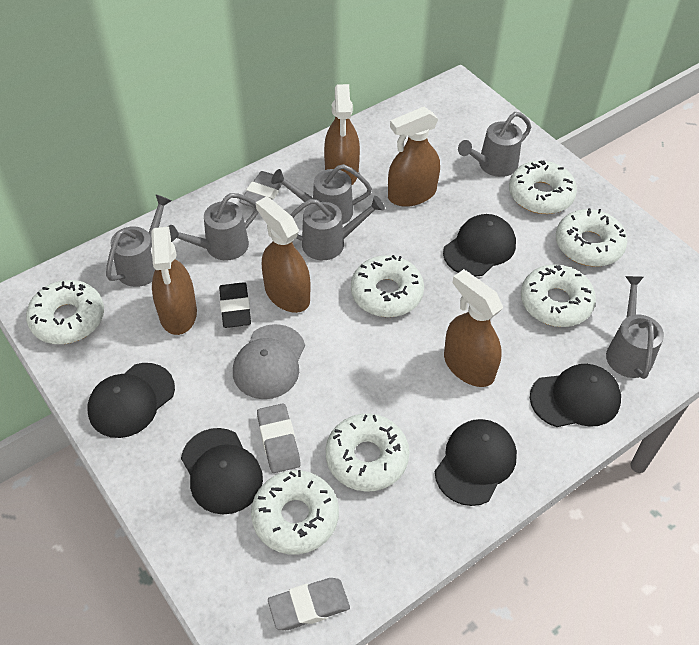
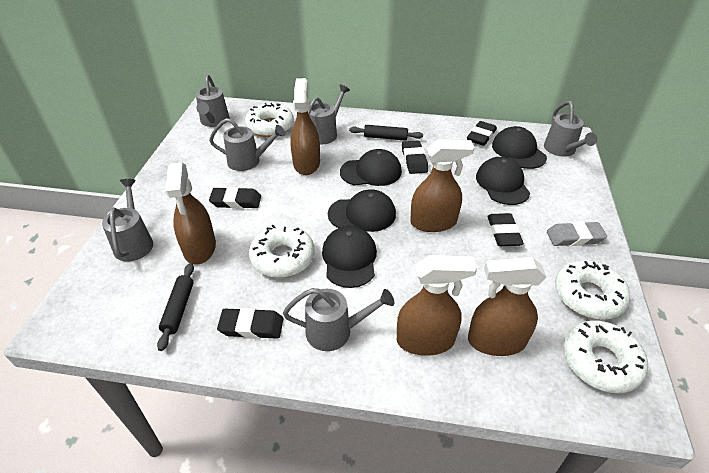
black eraser: 1 -> 5
black rolling pin: 0 -> 2
grey cap: 1 -> 0
grey eraser: 3 -> 1
white donut: 7 -> 4

